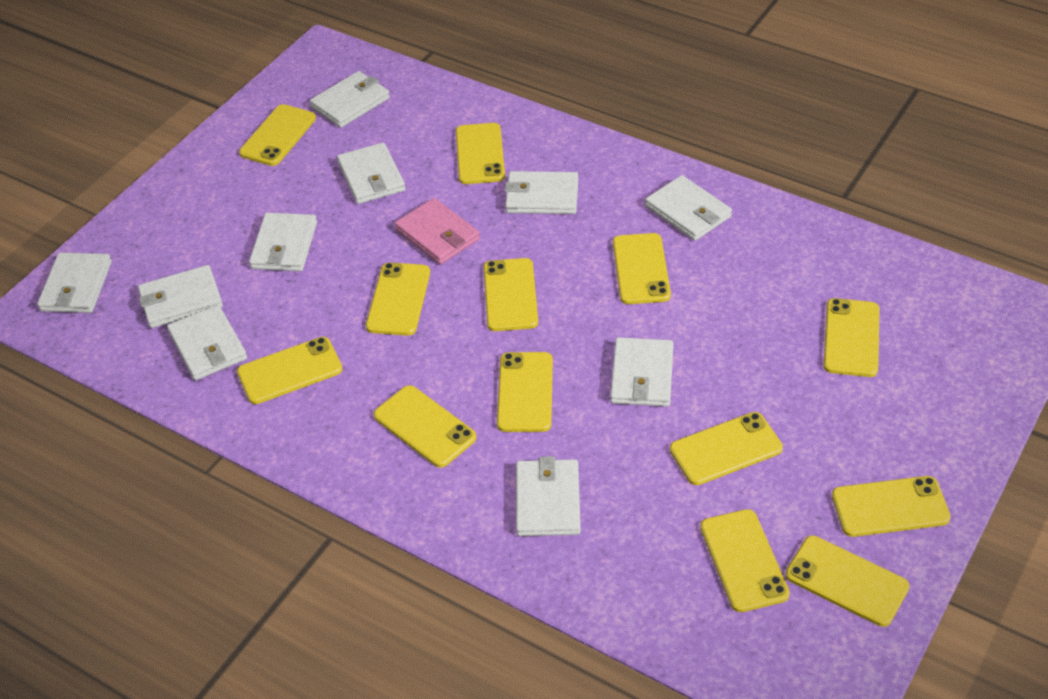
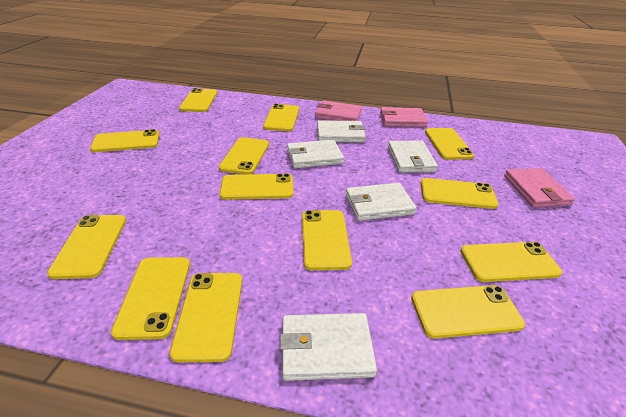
pink wallet: 1 -> 3
white wallet: 10 -> 5

